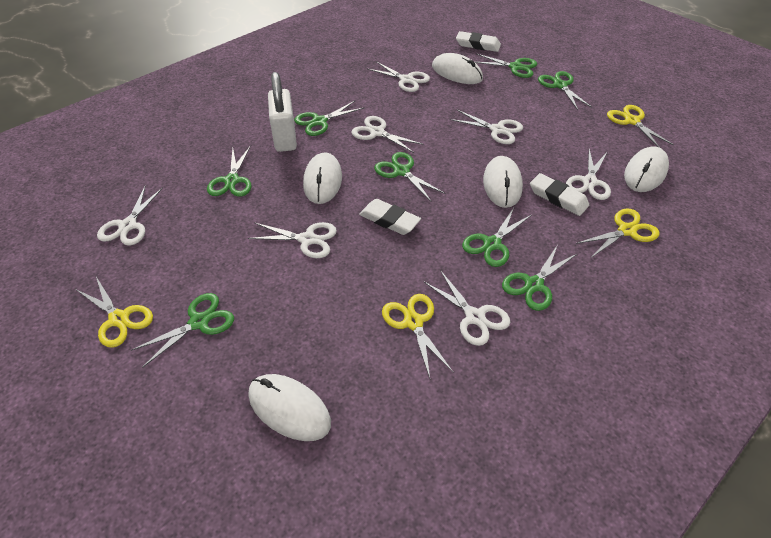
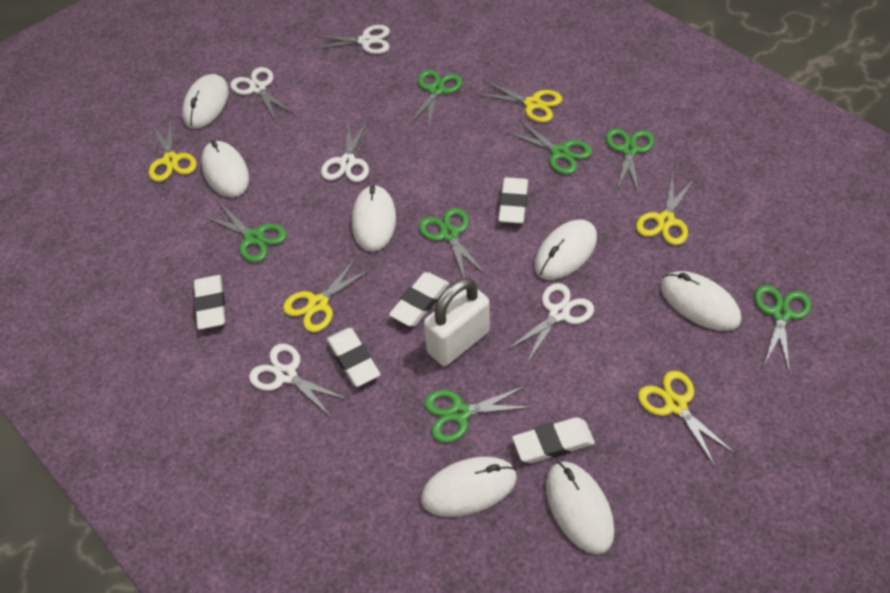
green scissors: 8 -> 7
white eraser: 3 -> 5
white mouse: 5 -> 7
white scissors: 7 -> 5
yellow scissors: 4 -> 5

